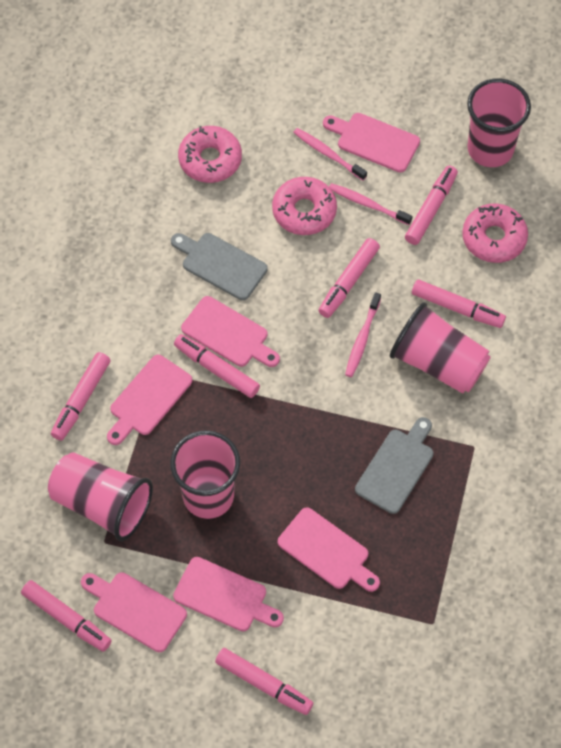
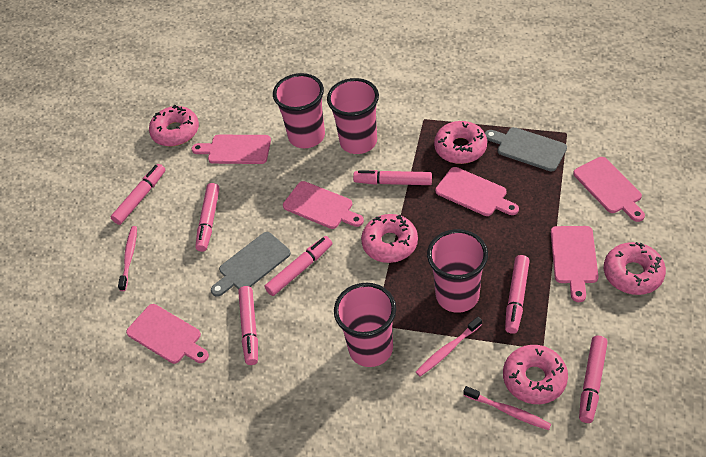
pink donut: 3 -> 5

